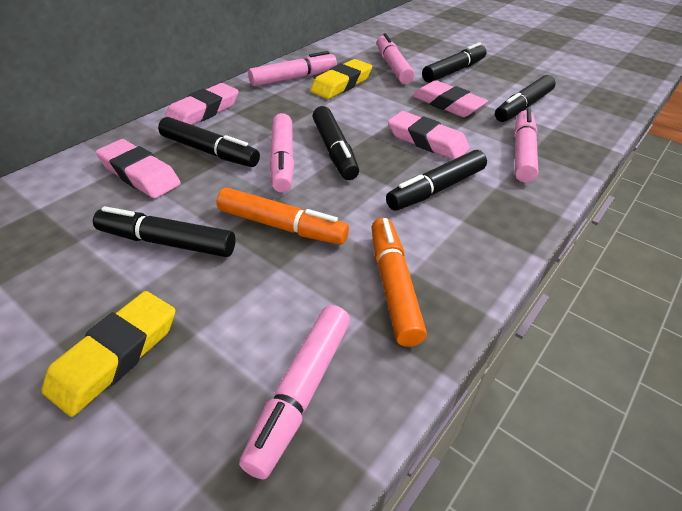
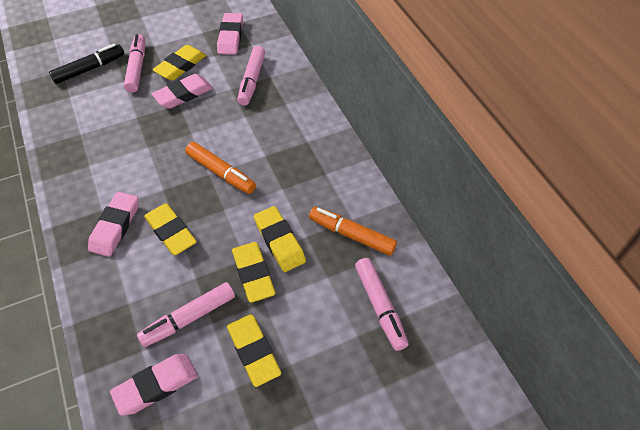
black marker: 6 -> 1
pink marker: 5 -> 4
yellow eraser: 2 -> 5

